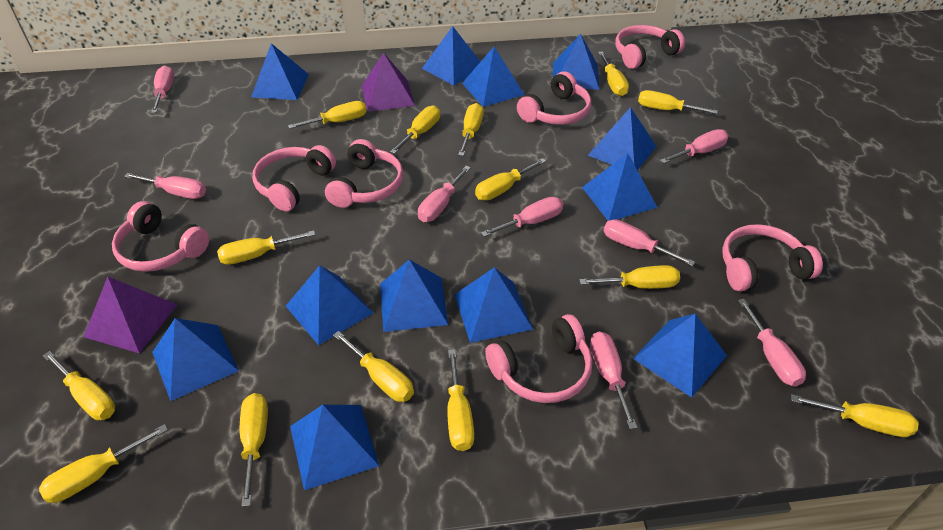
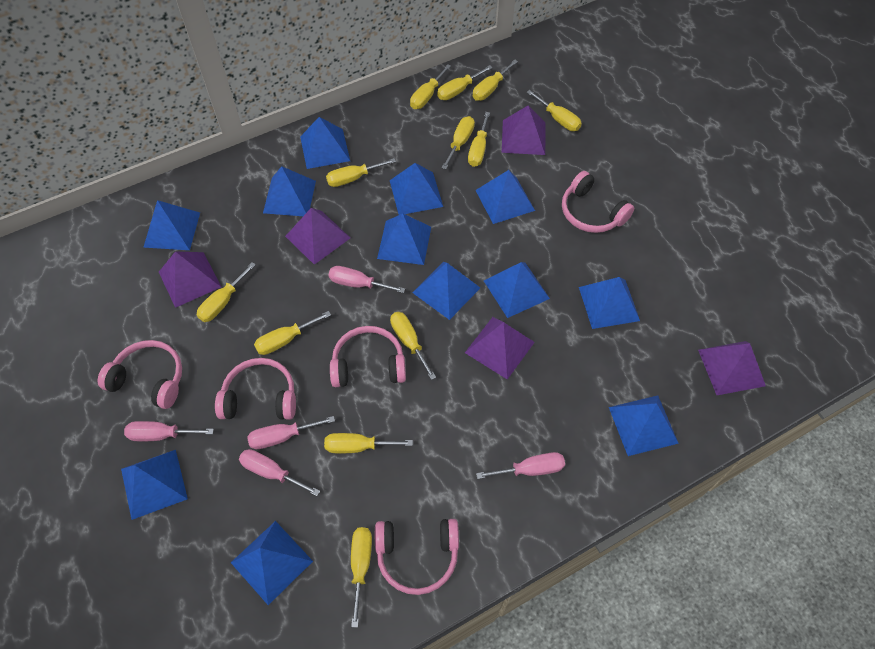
pink headphones: 7 -> 5
pink screwdriver: 8 -> 5
purple pyramid: 2 -> 5
yellow screwdriver: 14 -> 12

